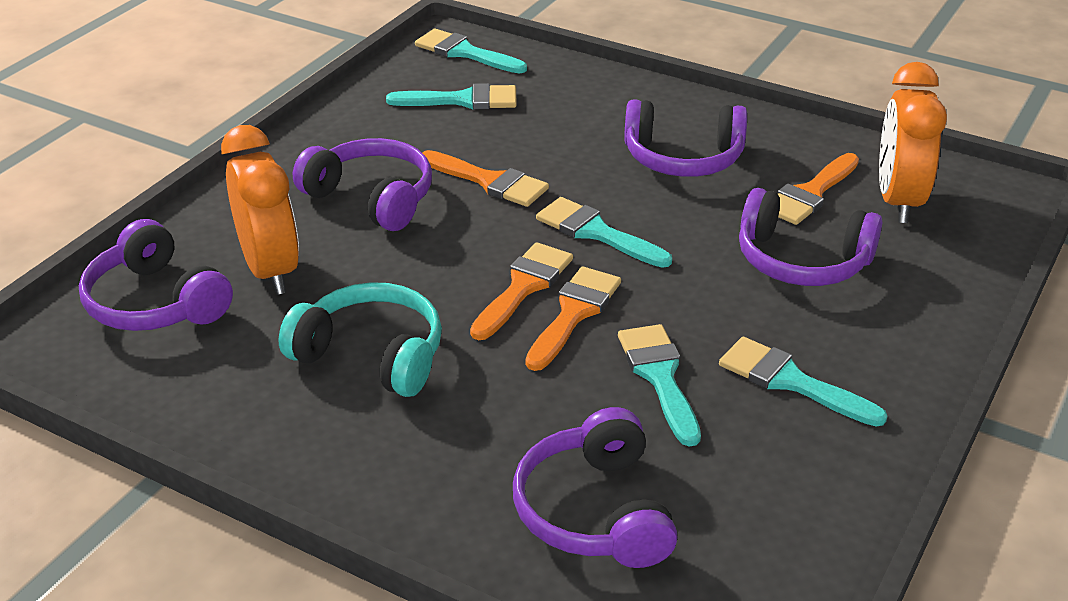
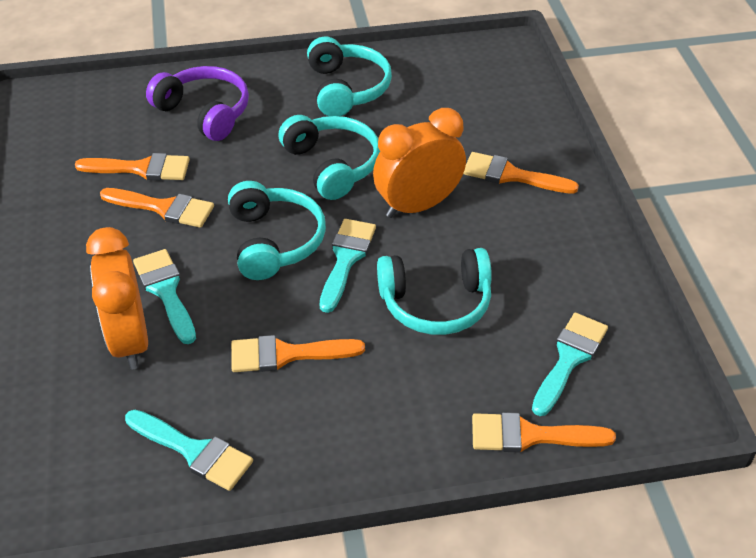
orange brush: 4 -> 5
purple headphones: 5 -> 1
turquoise brush: 5 -> 4
turquoise headphones: 1 -> 4

